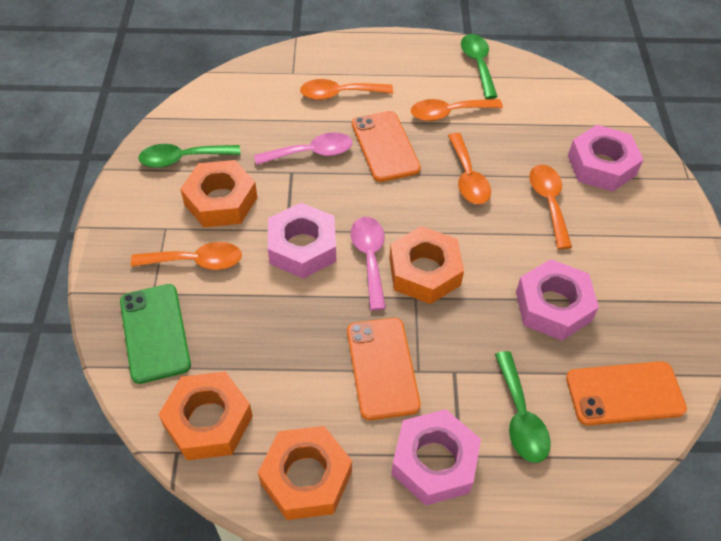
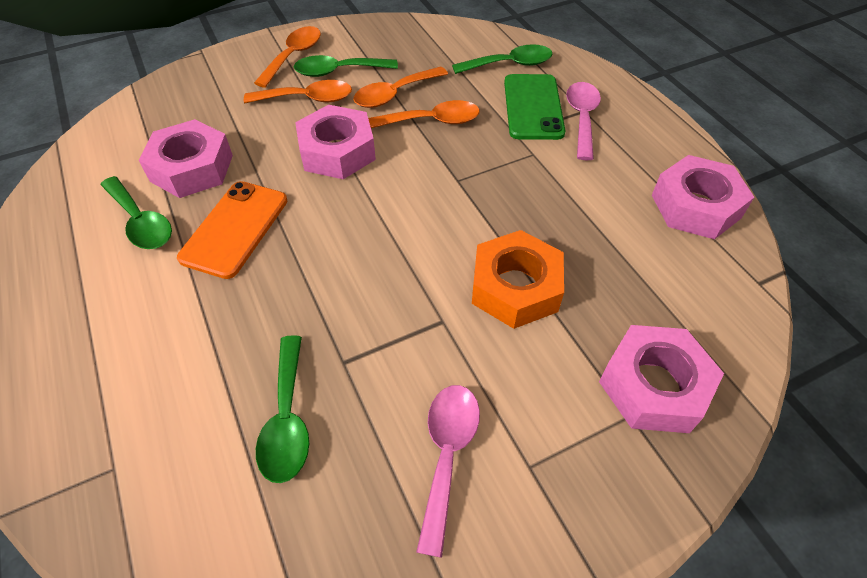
green spoon: 3 -> 4
orange nut: 4 -> 1
orange phone: 3 -> 1
orange spoon: 5 -> 4

